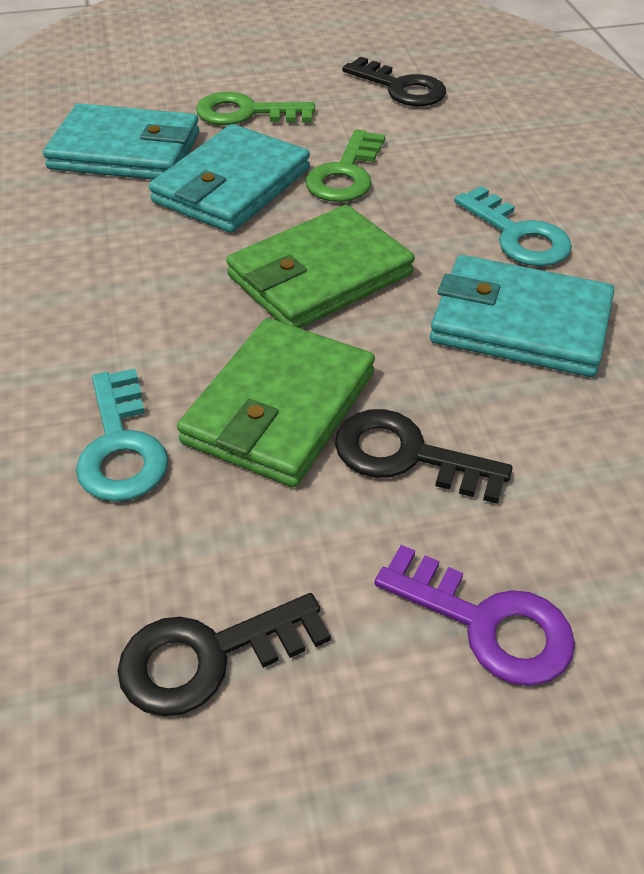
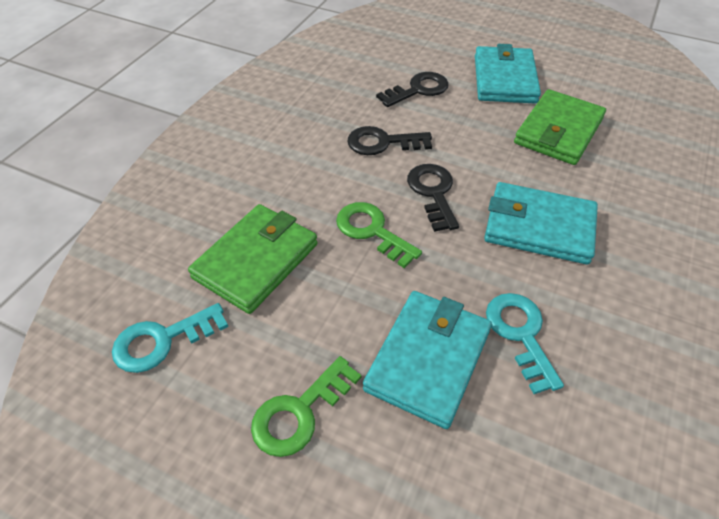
purple key: 1 -> 0

